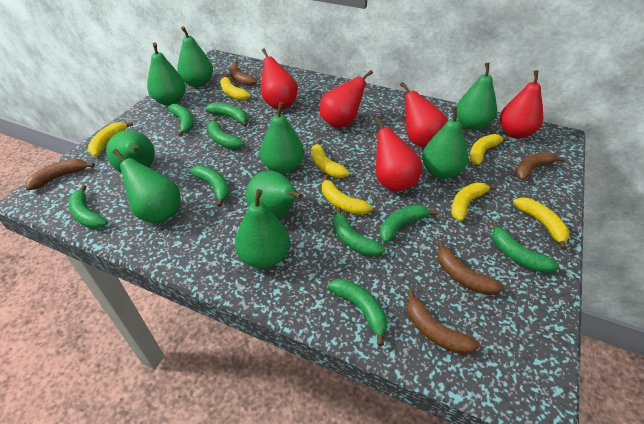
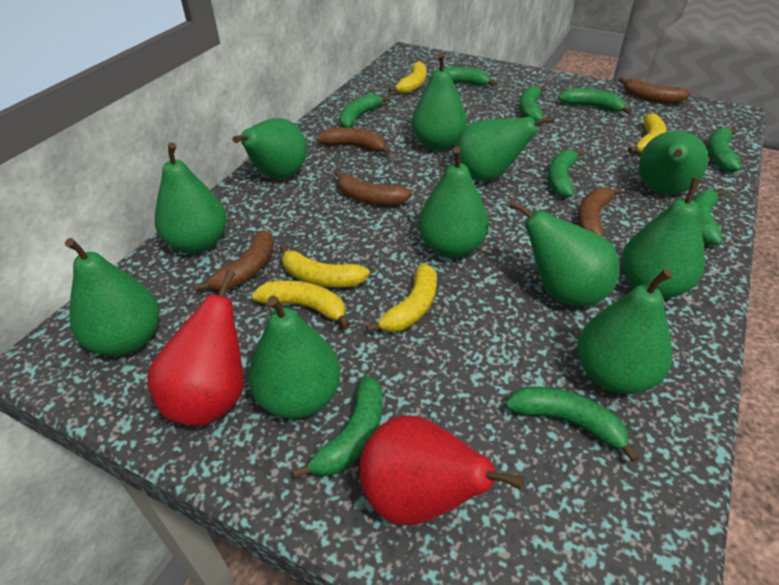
green pear: 9 -> 11
red pear: 5 -> 2
yellow banana: 7 -> 5

